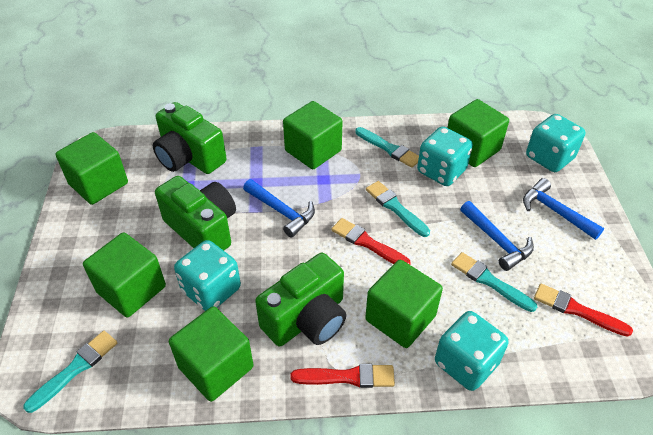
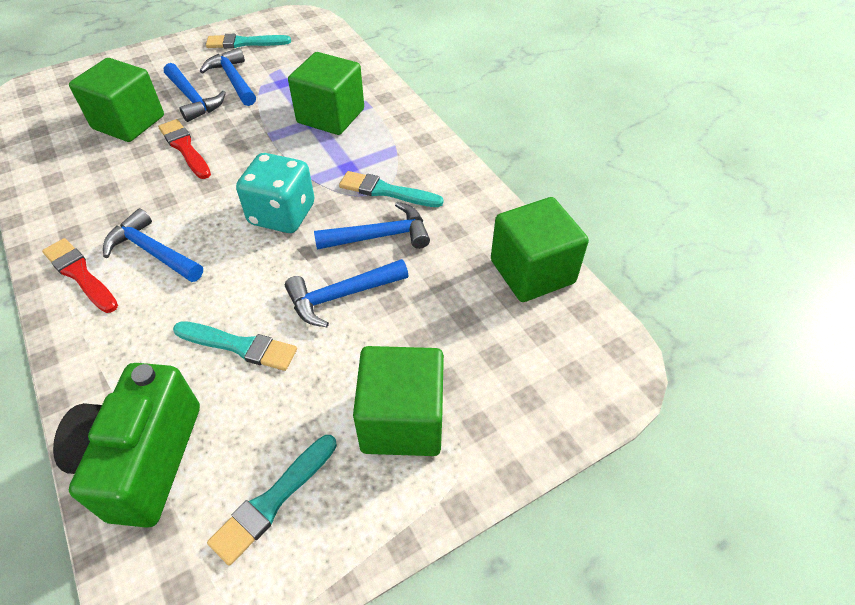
blue hammer: 3 -> 5
green camera: 3 -> 1
green cube: 6 -> 4
red brush: 3 -> 2
turquoise dice: 4 -> 1

